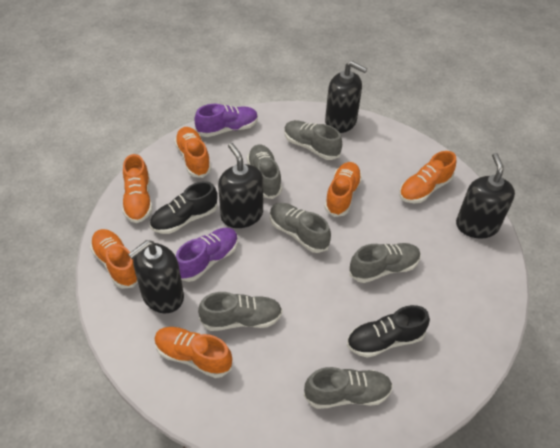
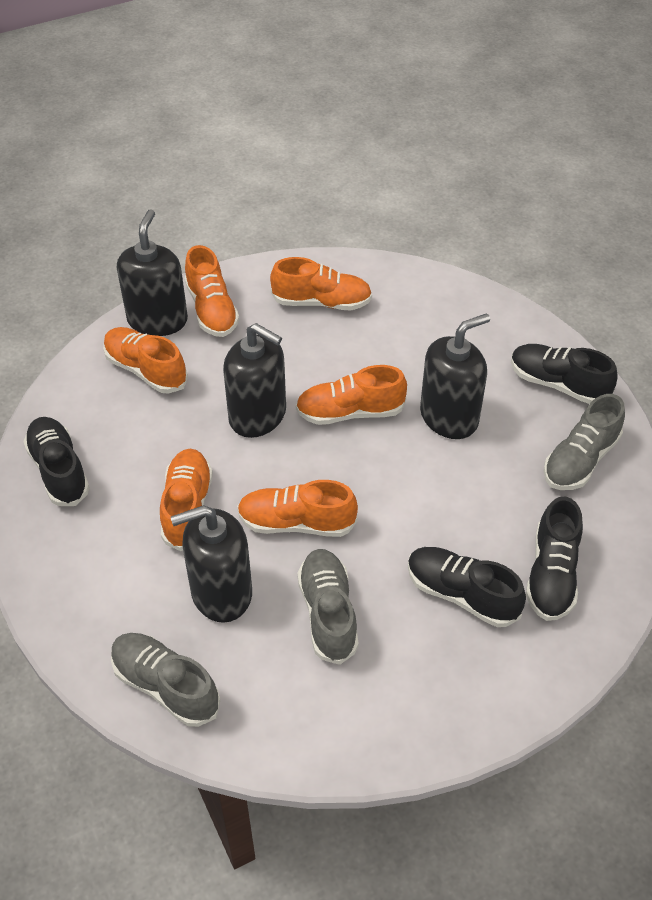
black shoe: 2 -> 4
grey shoe: 6 -> 3
purple shoe: 2 -> 0

